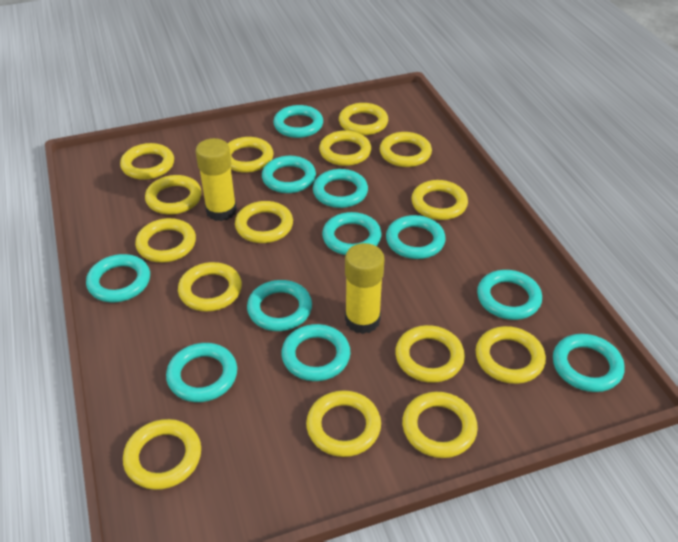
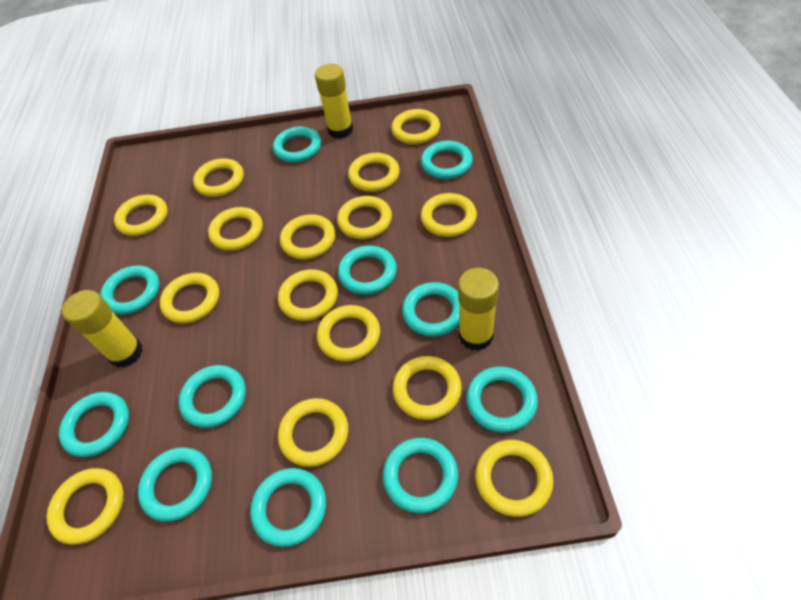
yellow glue stick: 2 -> 3

